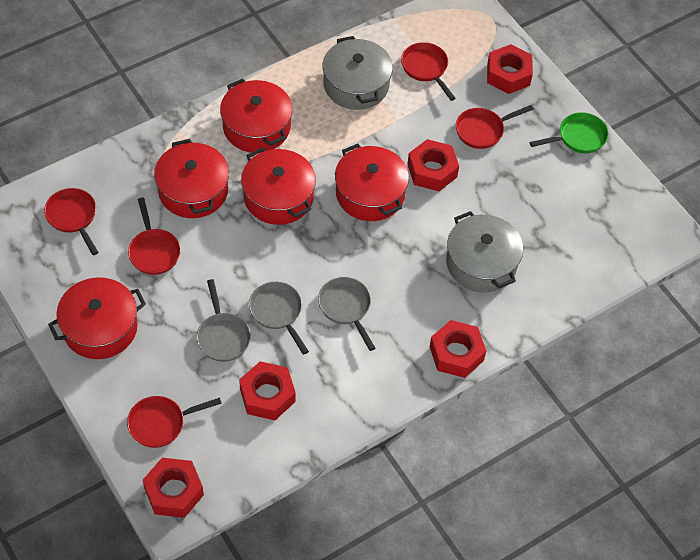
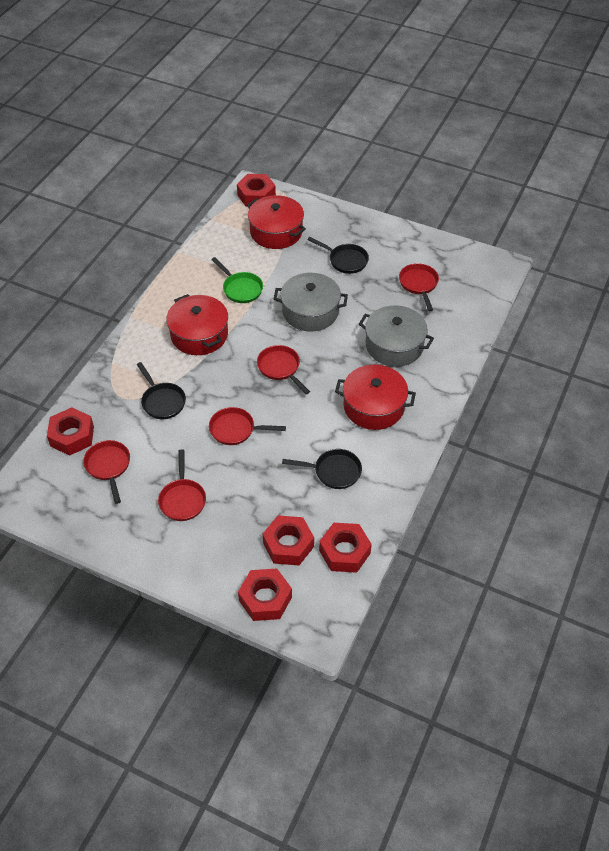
black pan: 0 -> 3
grey pan: 3 -> 0
red pot: 5 -> 3

